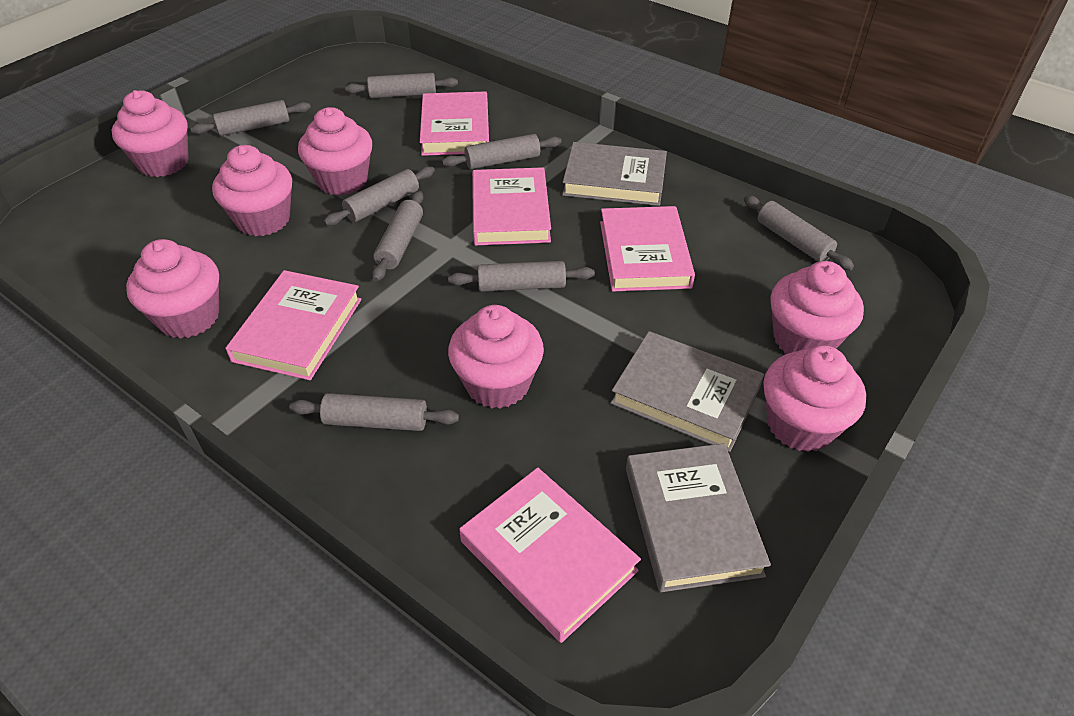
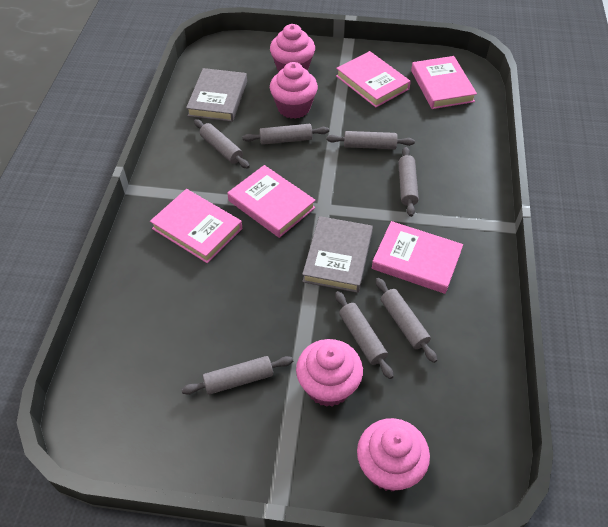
grey book: 3 -> 2
grey rolling pin: 8 -> 7
pink cupcake: 7 -> 4

